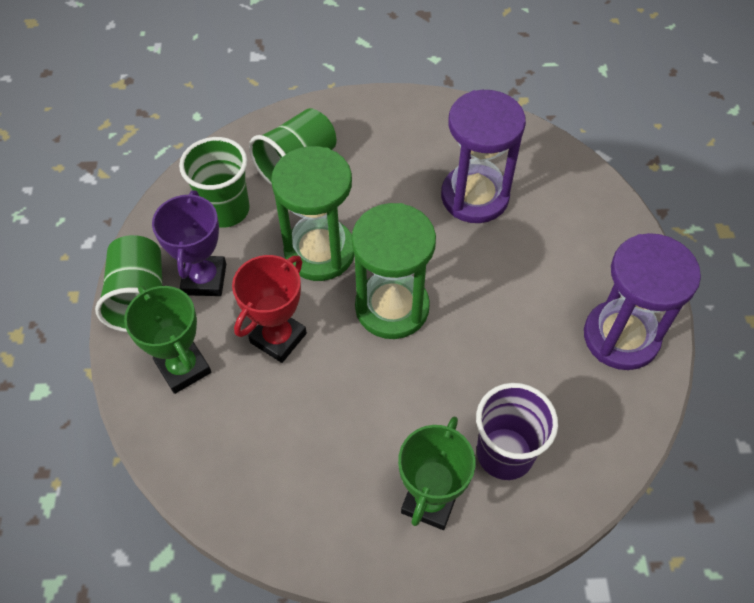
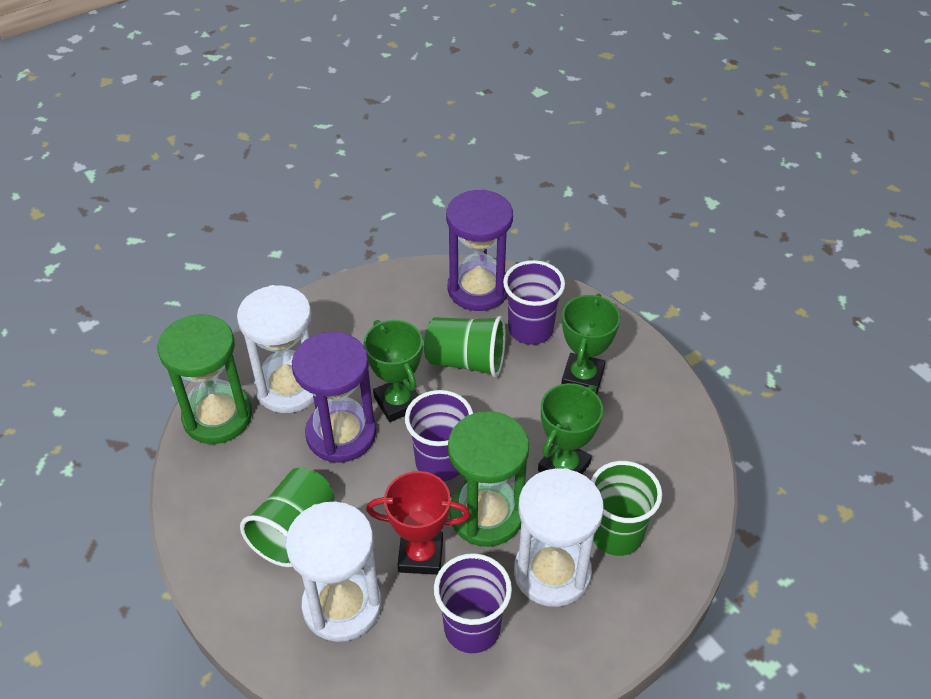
green trophy: 2 -> 3
purple cup: 1 -> 3
purple trophy: 1 -> 0
white hourglass: 0 -> 3

